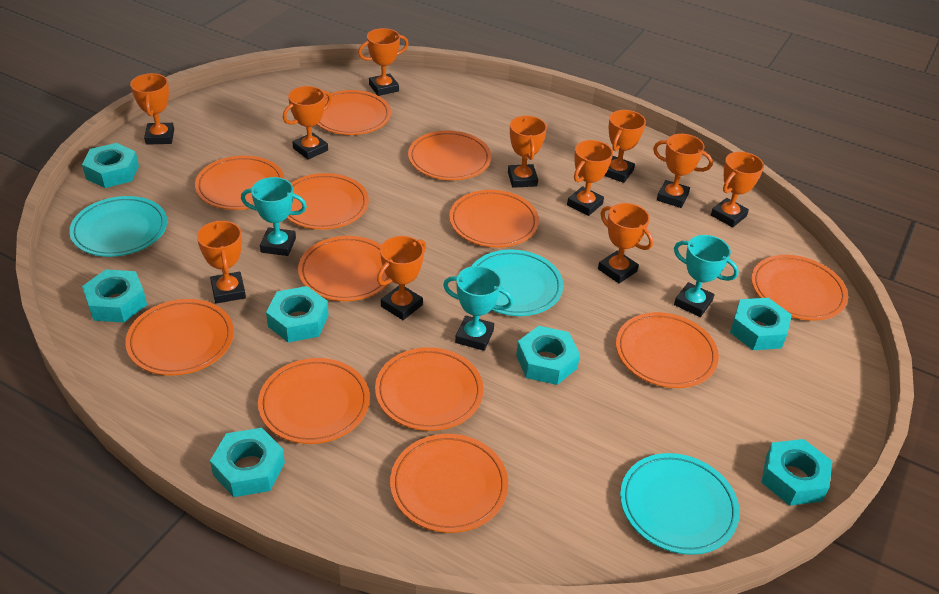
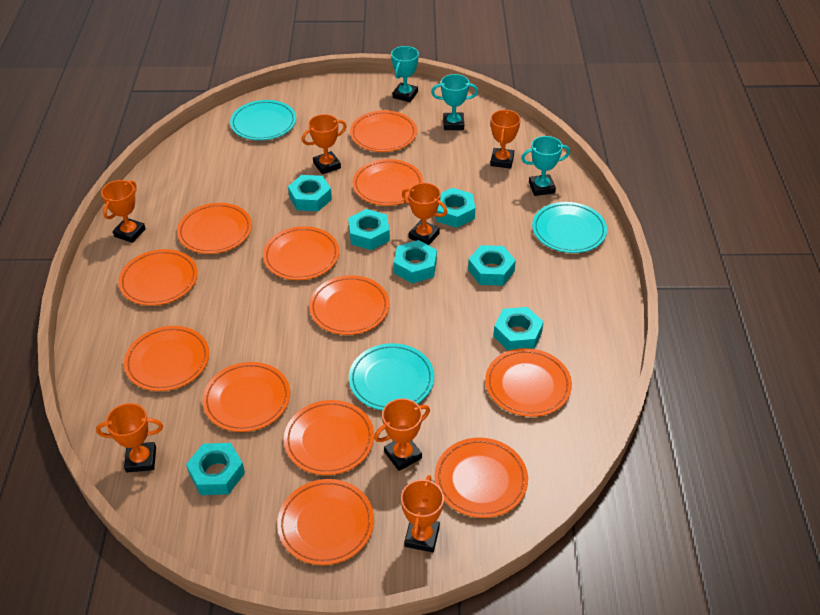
orange trophy: 11 -> 7

